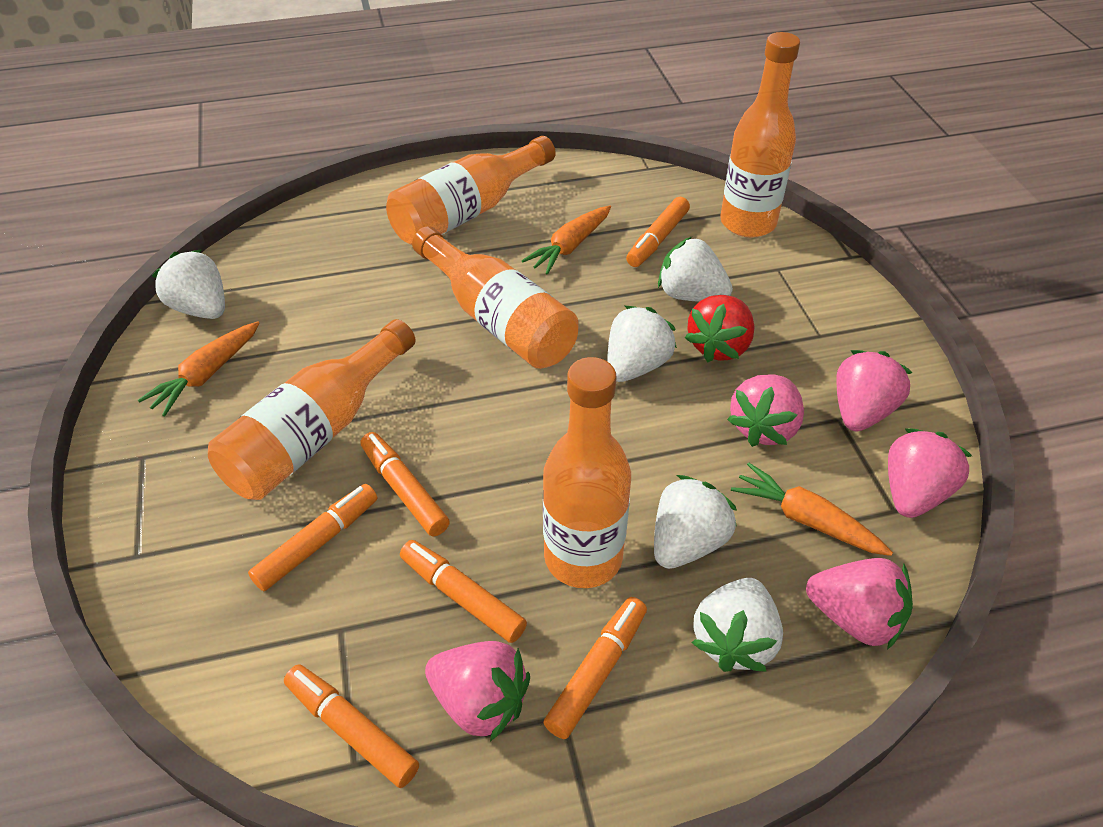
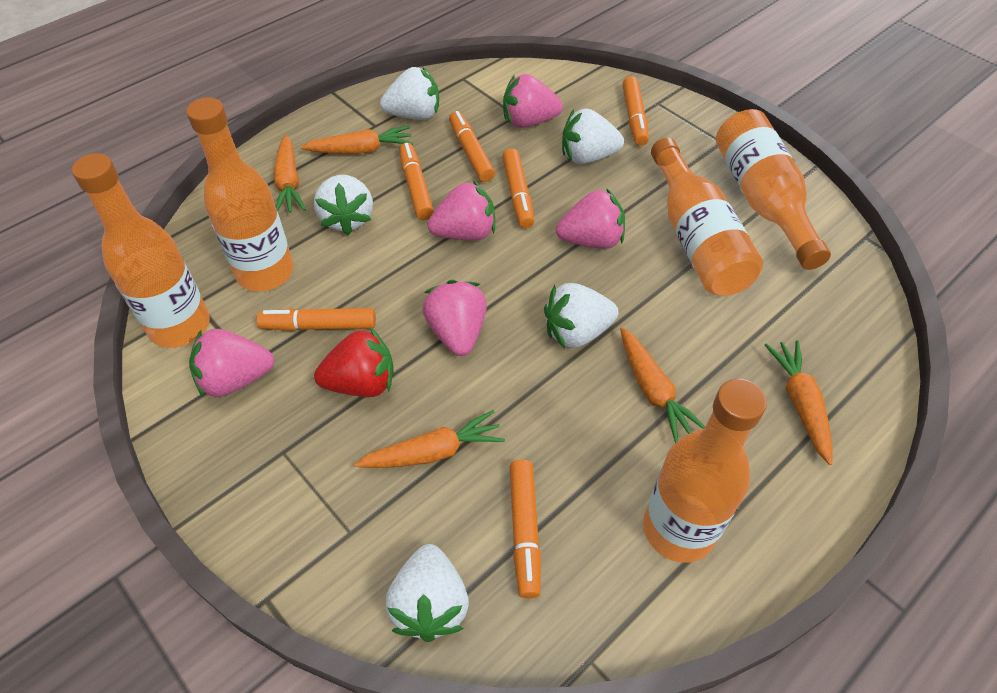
orange carrot: 3 -> 5

